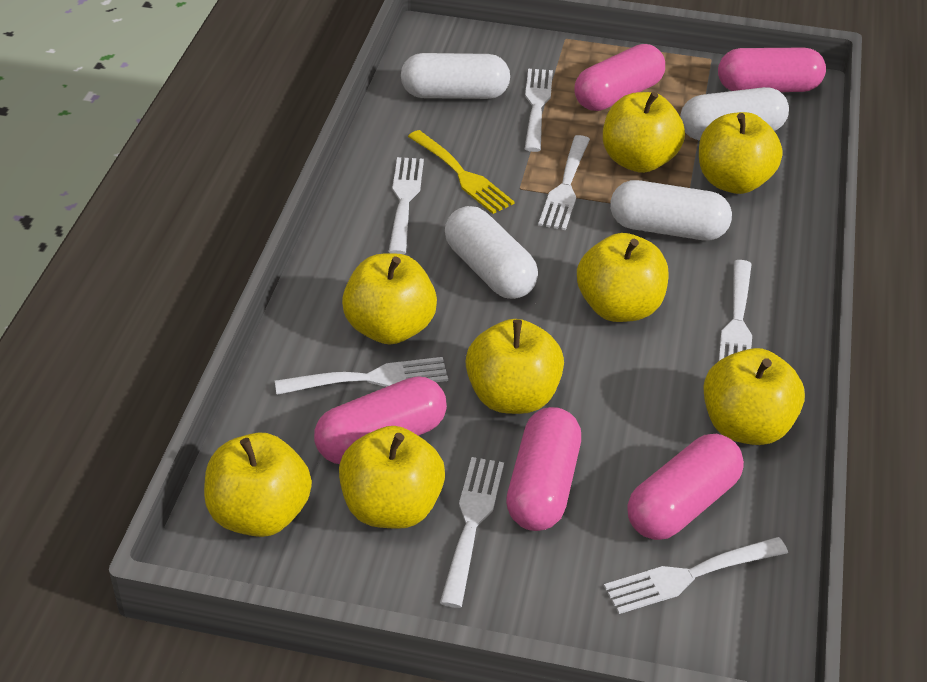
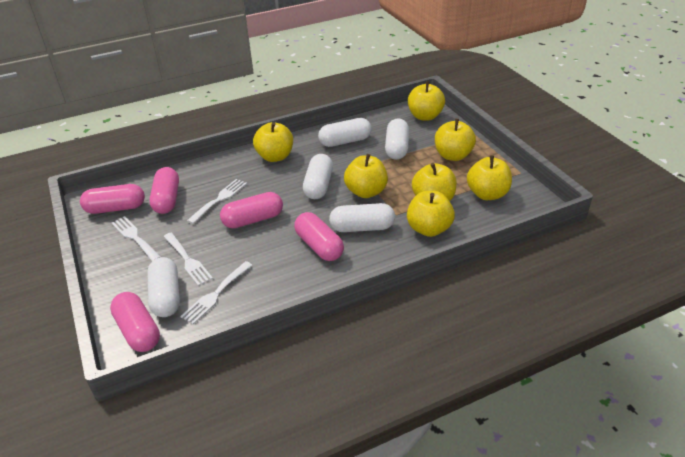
white capsule: 4 -> 5
white fork: 7 -> 4
yellow apple: 8 -> 7
yellow fork: 1 -> 0

